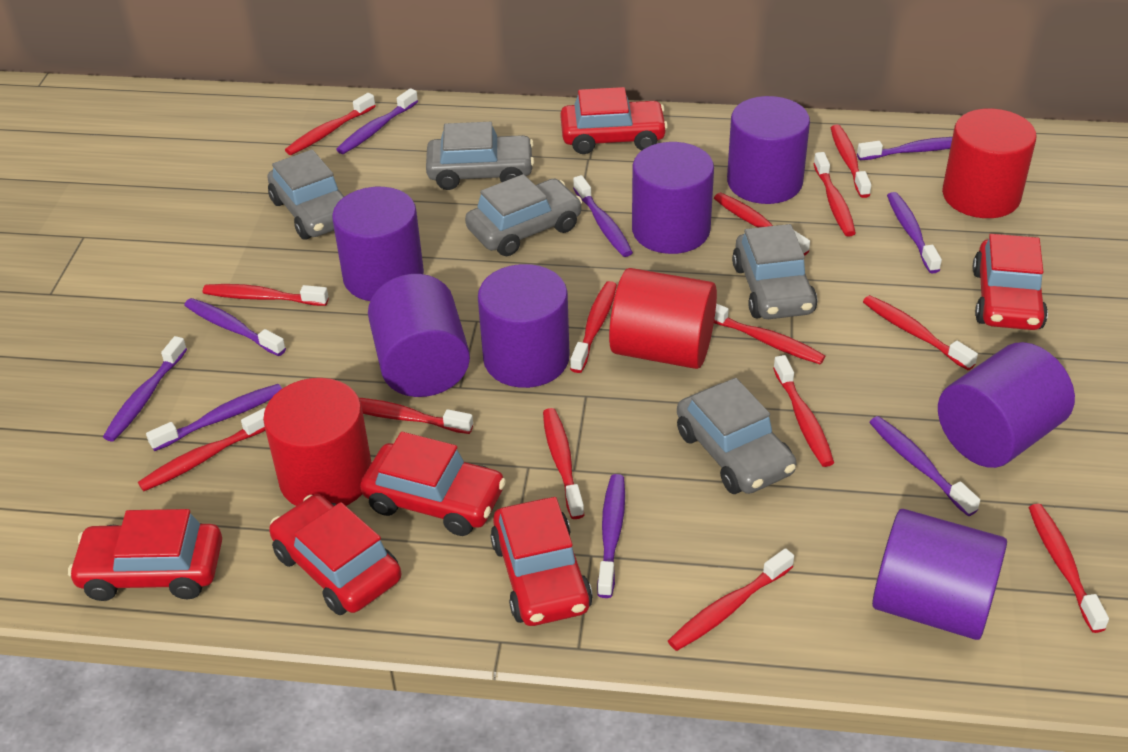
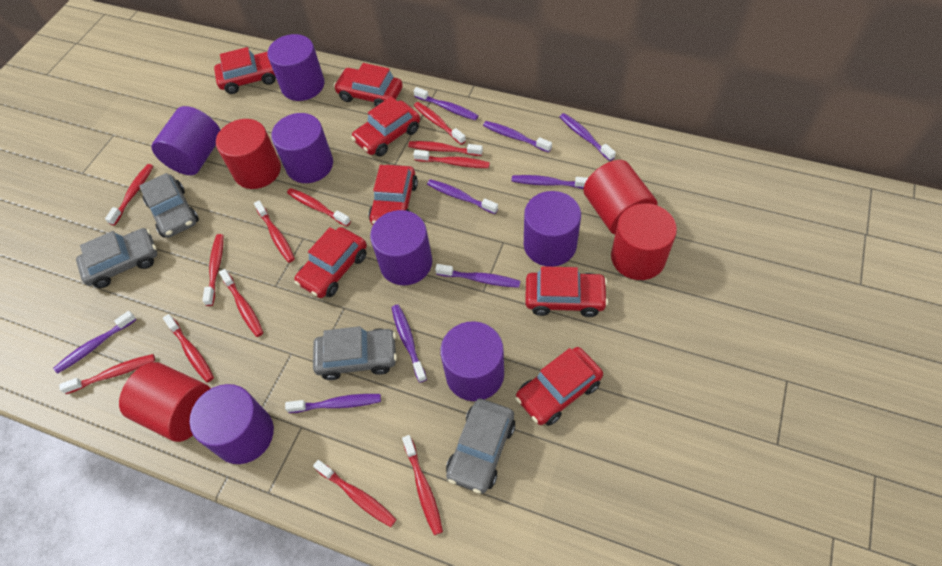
grey car: 5 -> 4
red car: 6 -> 7
red cylinder: 3 -> 4
red toothbrush: 14 -> 12

